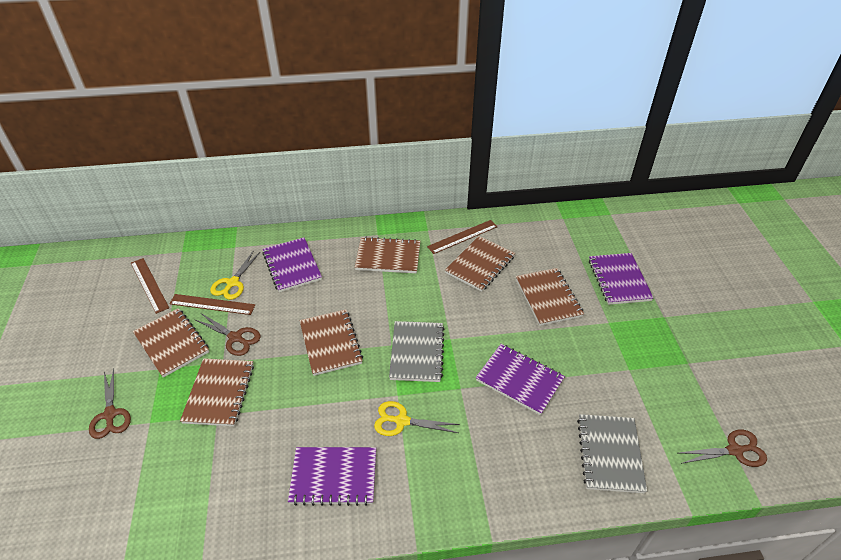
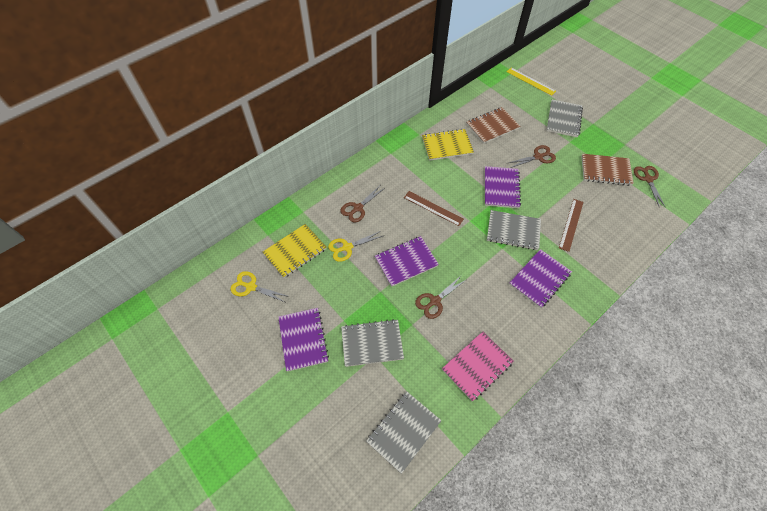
brown notebook: 6 -> 2
brown ruler: 3 -> 2
brown scissors: 3 -> 4
grey notebook: 2 -> 4
pink notebook: 0 -> 1
yellow notebook: 0 -> 2
yellow ruler: 0 -> 1

